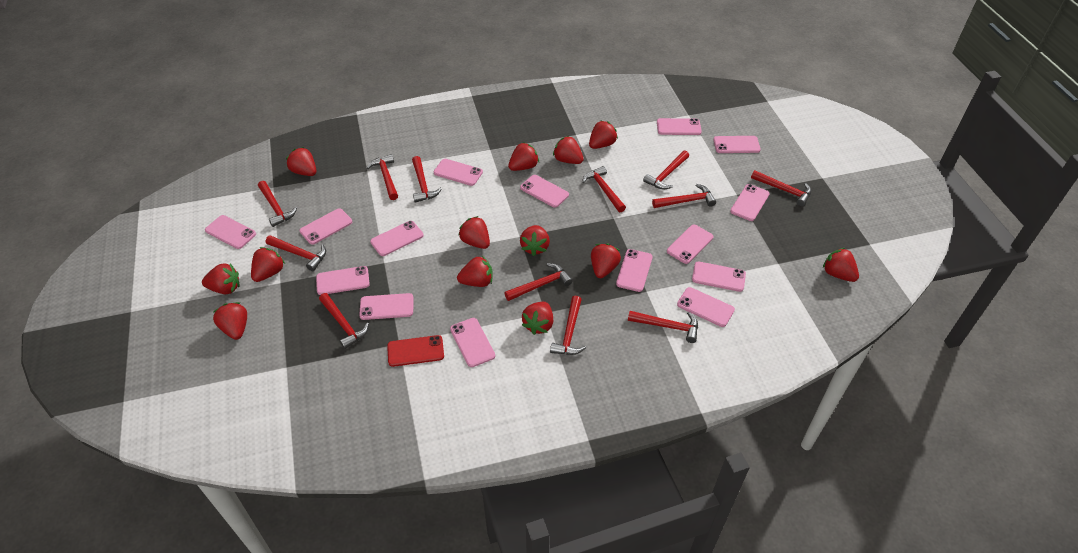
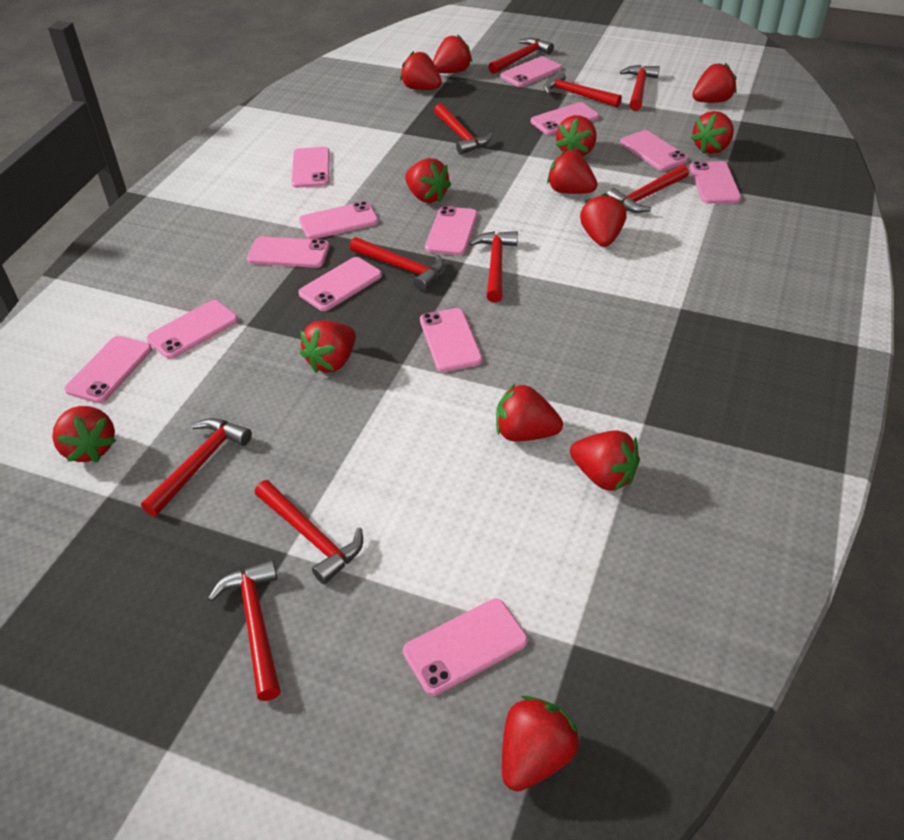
pink phone: 15 -> 13
red hammer: 12 -> 10
red phone: 1 -> 0

